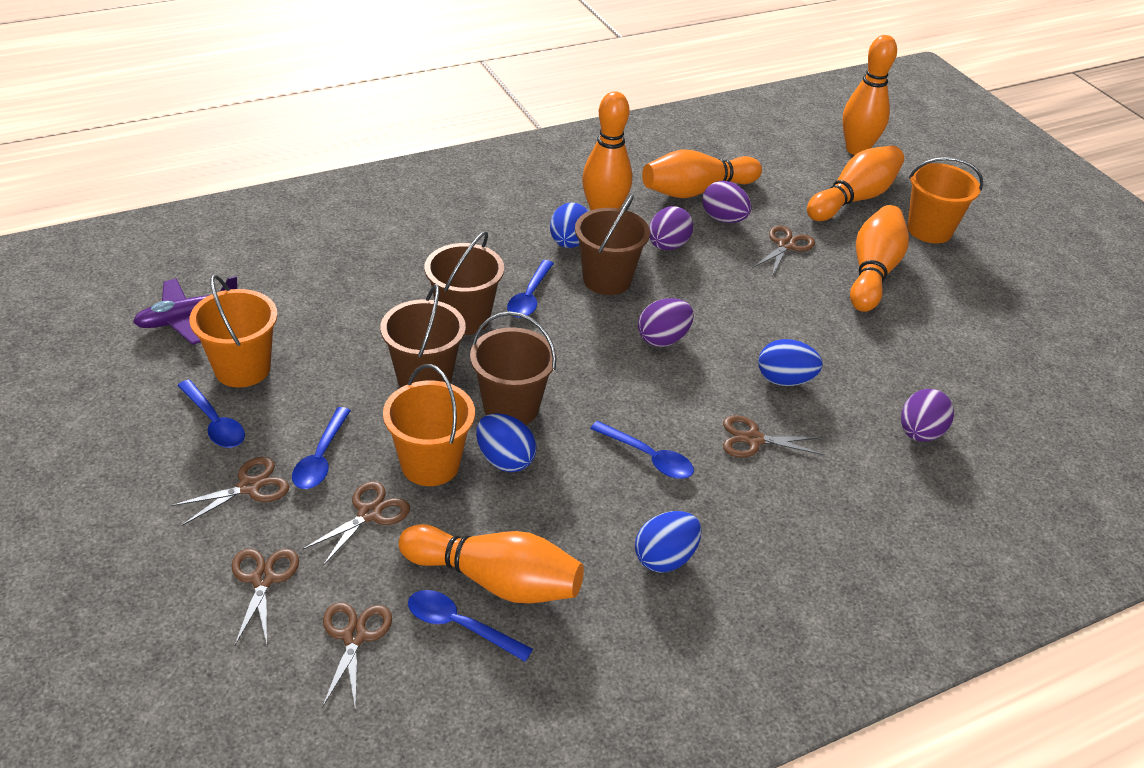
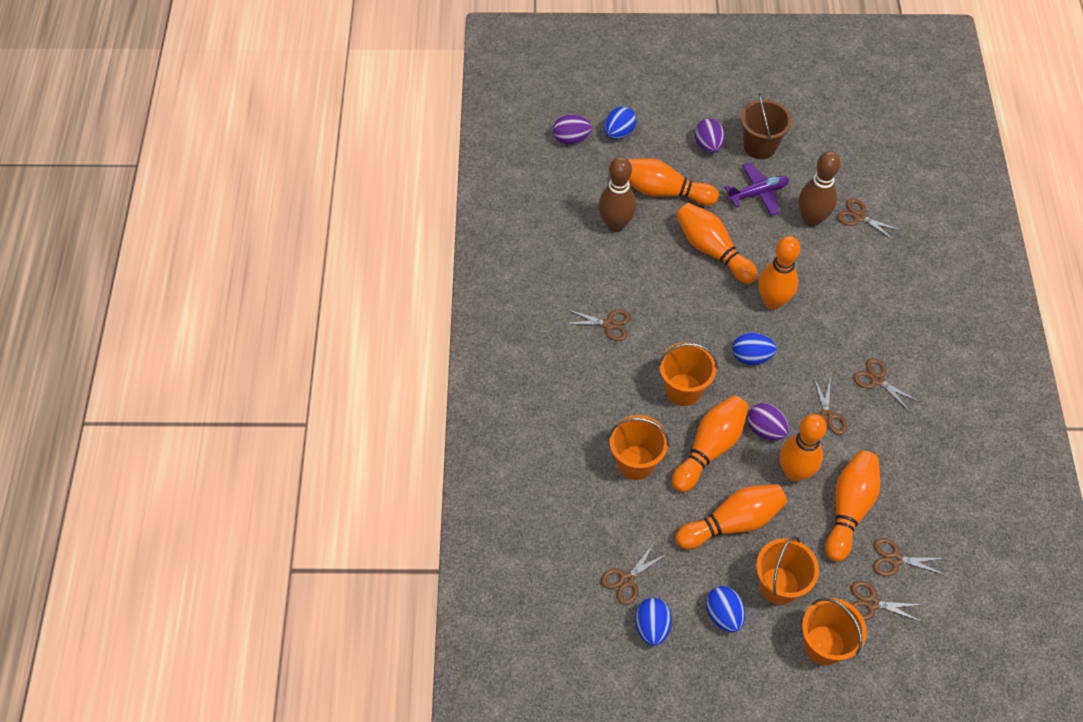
blue spoon: 5 -> 0
brown bowling pin: 0 -> 2
brown bucket: 4 -> 1
brown scissors: 6 -> 7
orange bowling pin: 6 -> 7
orange bucket: 3 -> 4
purple egg: 4 -> 3

